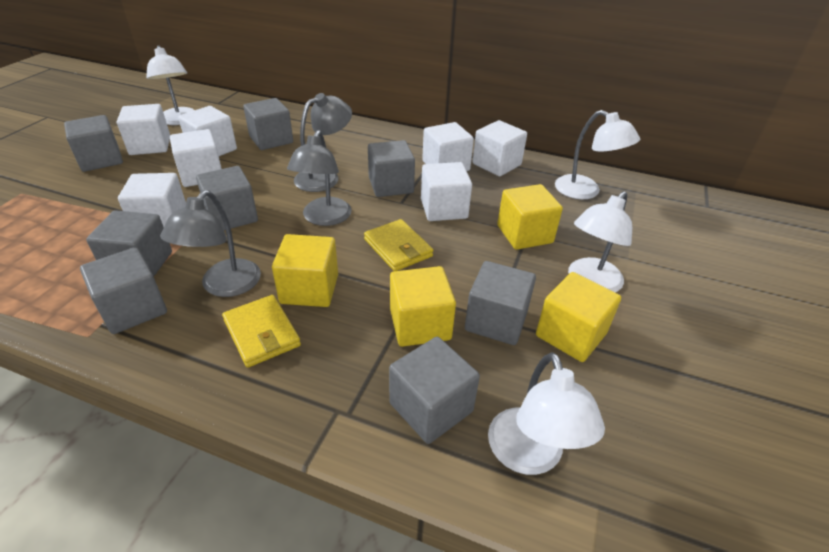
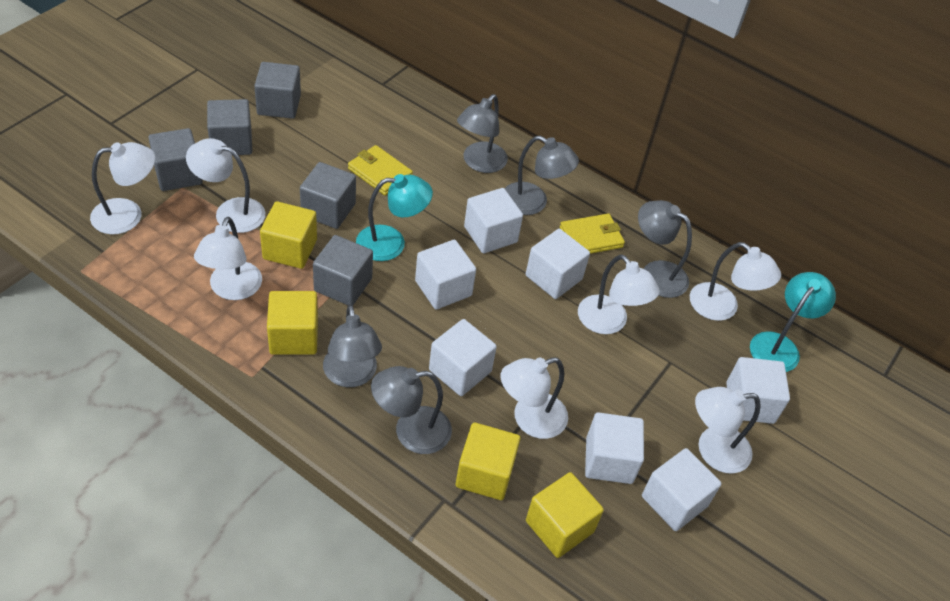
grey cube: 8 -> 5
grey lamp: 3 -> 5
turquoise lamp: 0 -> 2
white lamp: 4 -> 7

